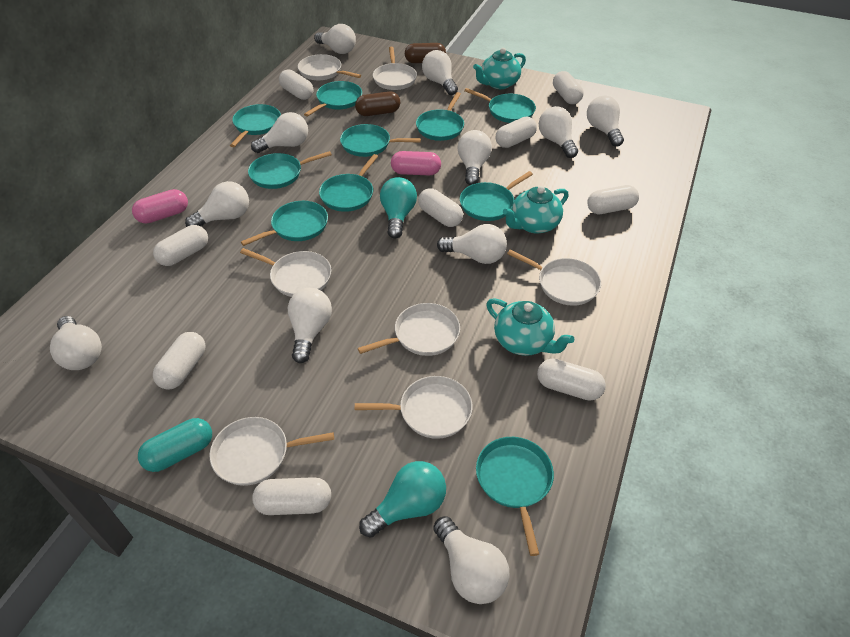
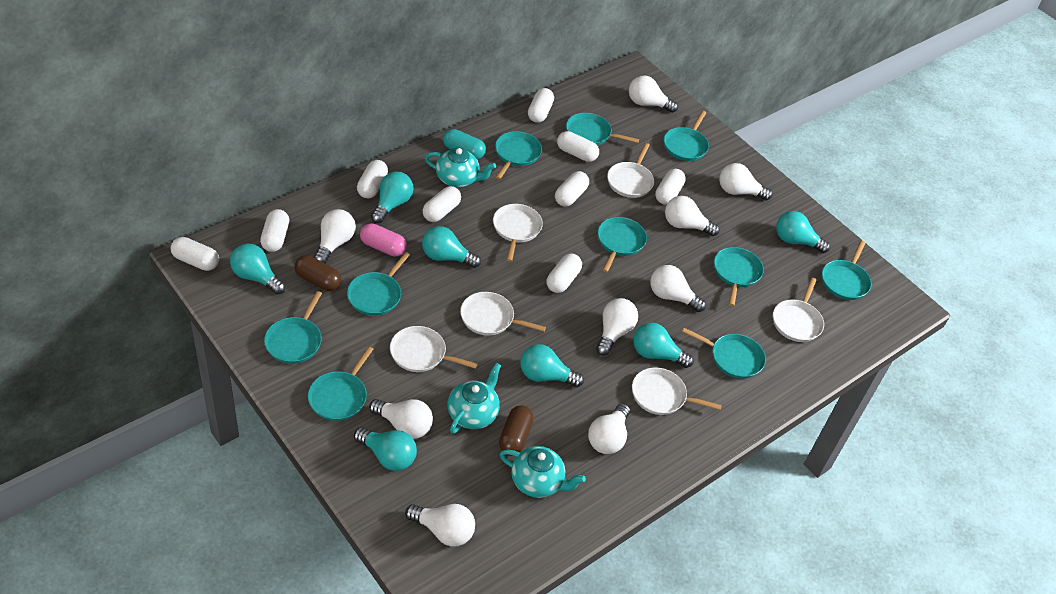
pink capsule: 2 -> 1
turquoise light bulb: 2 -> 7
white light bulb: 11 -> 9
white pan: 7 -> 6

